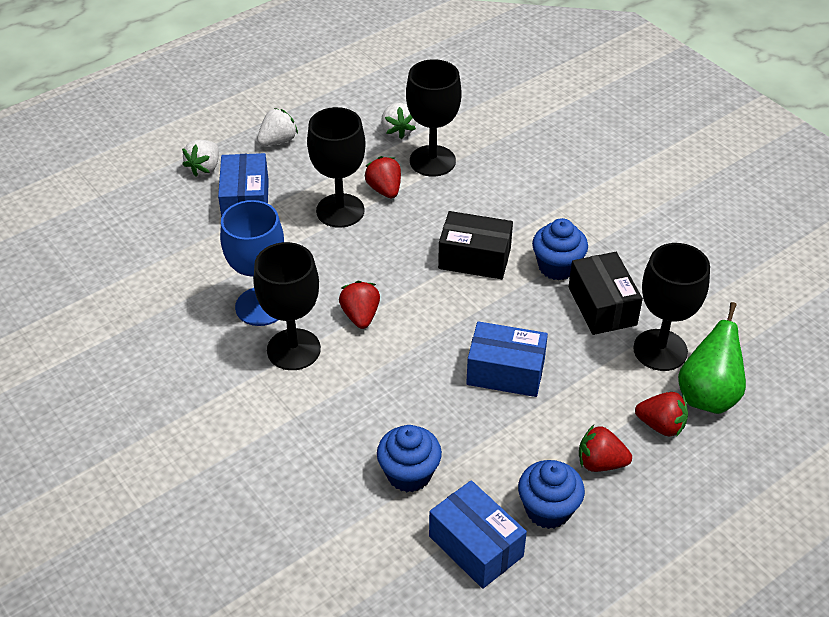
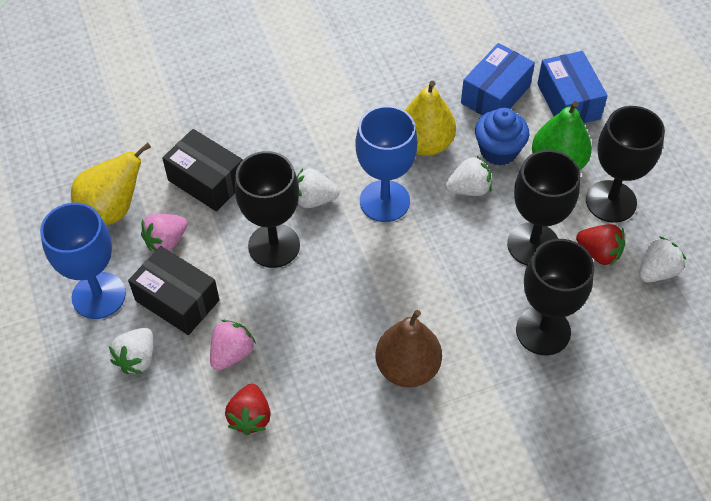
blue box: 3 -> 2
blue cupcake: 3 -> 1
blue goblet: 1 -> 2
brown pear: 0 -> 1
pink strawberry: 0 -> 2
red strawberry: 4 -> 2
white strawberry: 3 -> 4
yellow pear: 0 -> 2

